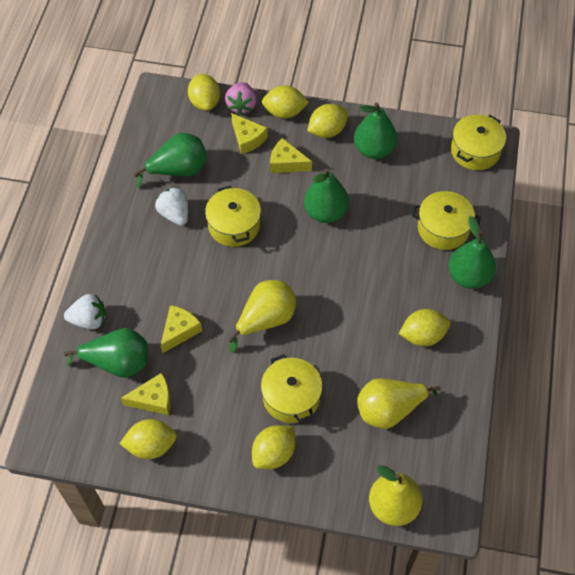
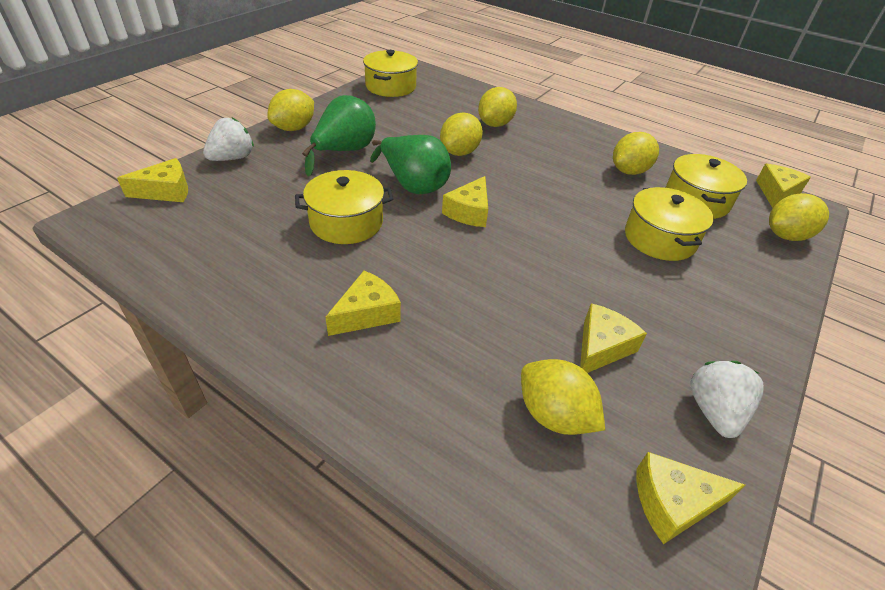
green pear: 5 -> 2
pink strawberry: 1 -> 0
yellow cheese: 4 -> 6
yellow pear: 3 -> 0

